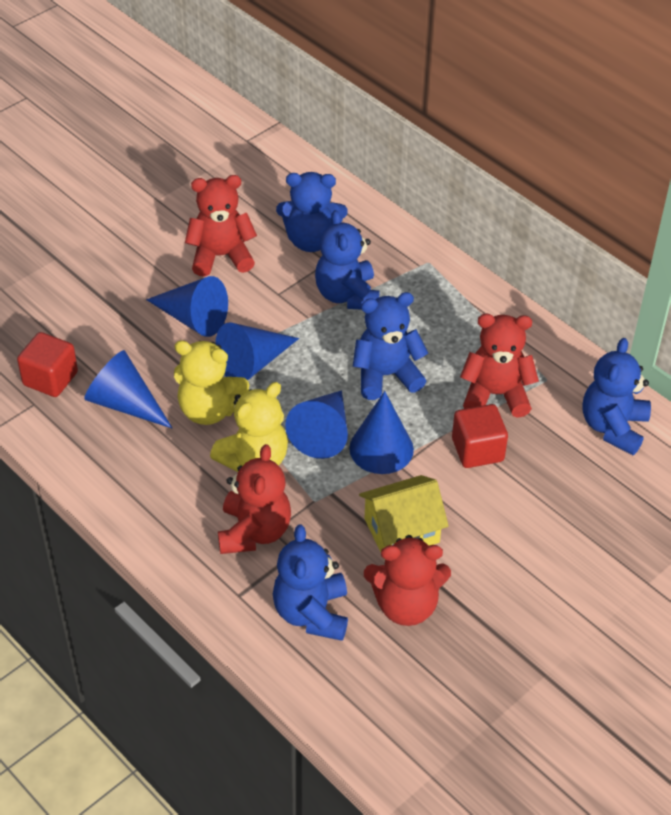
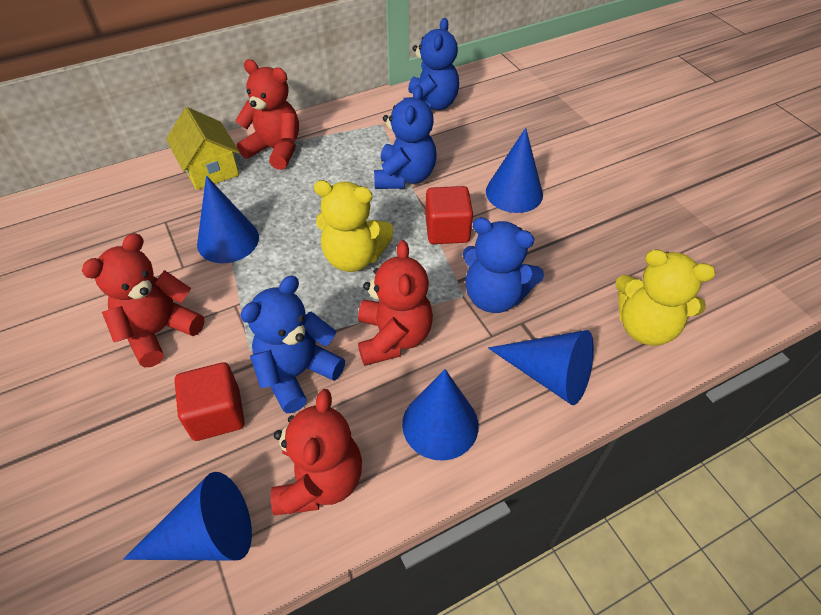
blue teddy bear: 5 -> 4

